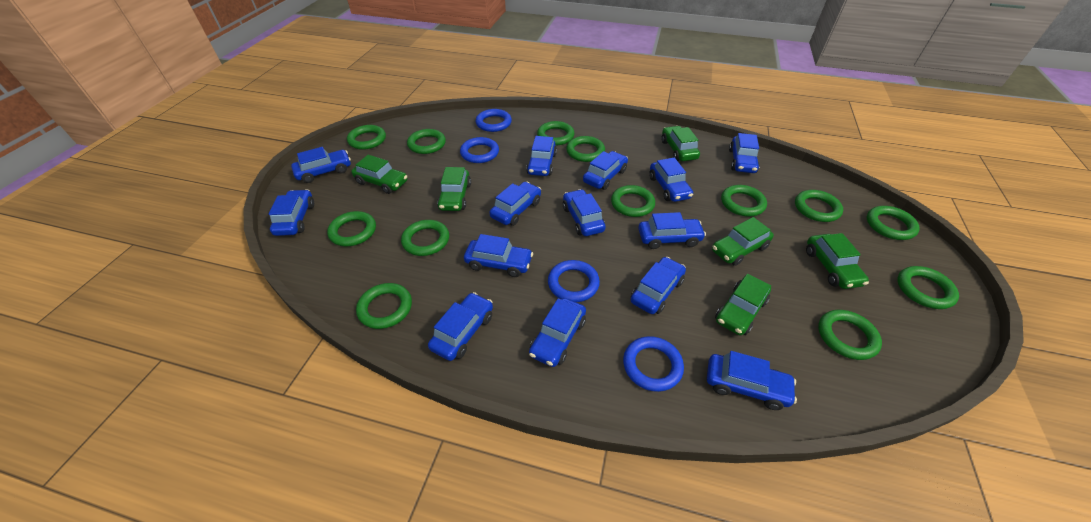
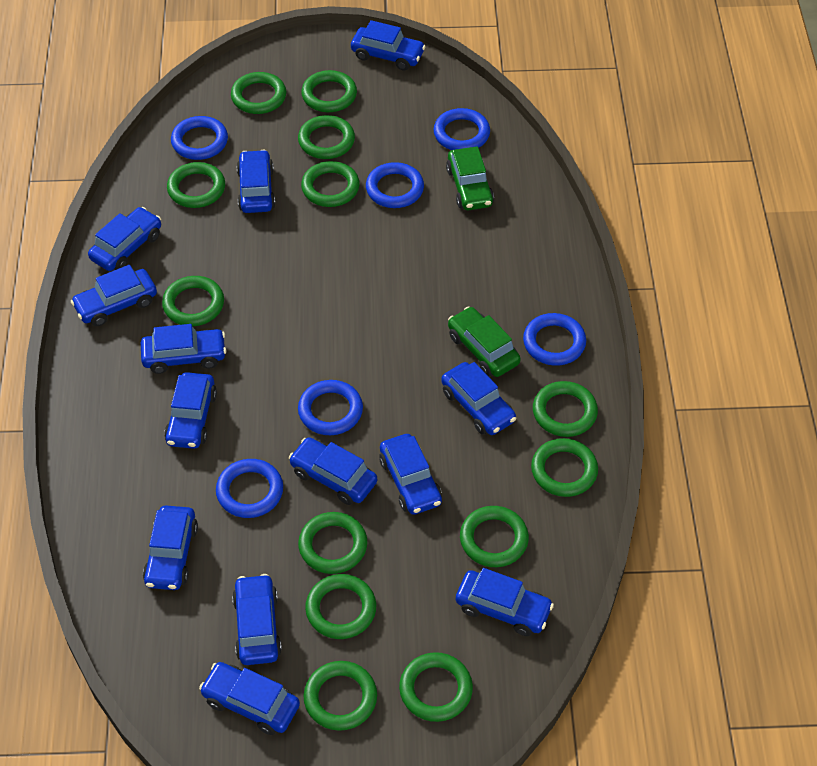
blue car: 14 -> 13
blue ring: 4 -> 6
green car: 6 -> 2

